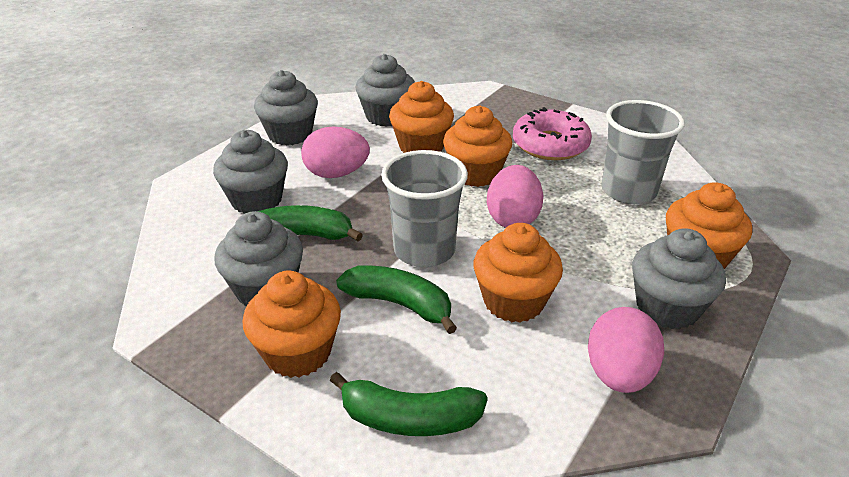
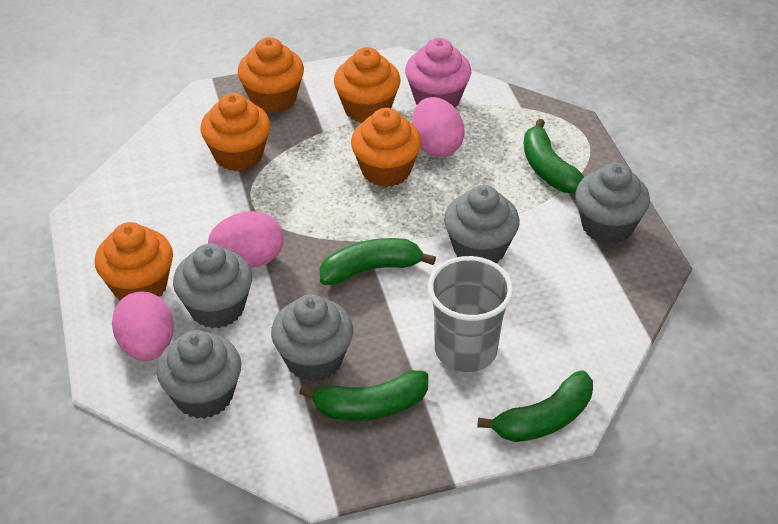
green banana: 3 -> 4
grey cup: 2 -> 1
pink cupcake: 0 -> 1
pink donut: 1 -> 0

